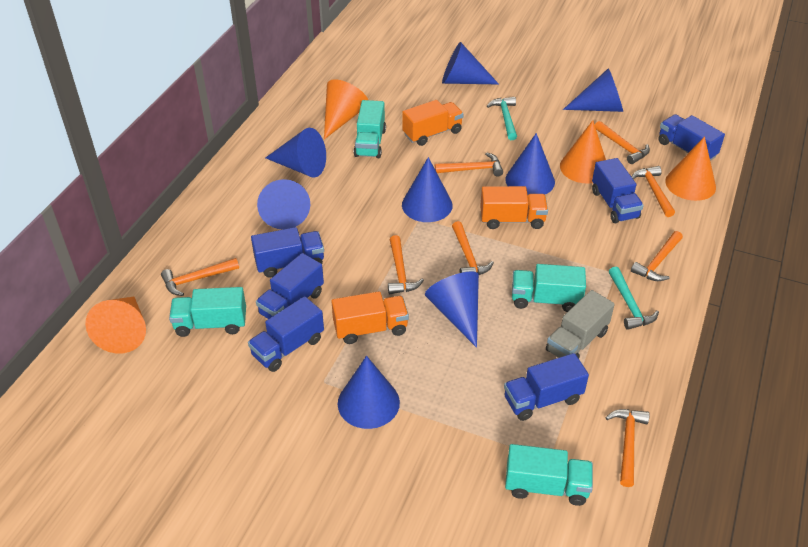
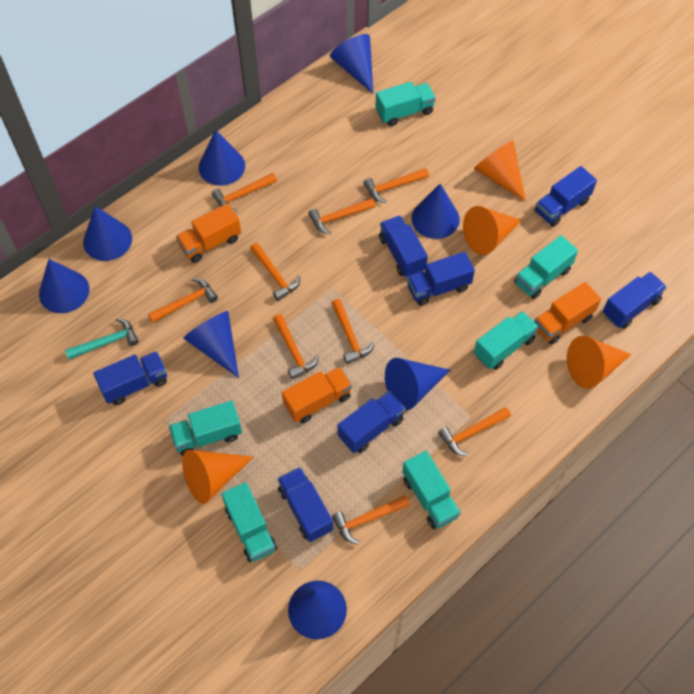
blue truck: 6 -> 7
grey truck: 1 -> 0
orange hammer: 8 -> 9
turquoise hammer: 2 -> 1
turquoise truck: 4 -> 6

